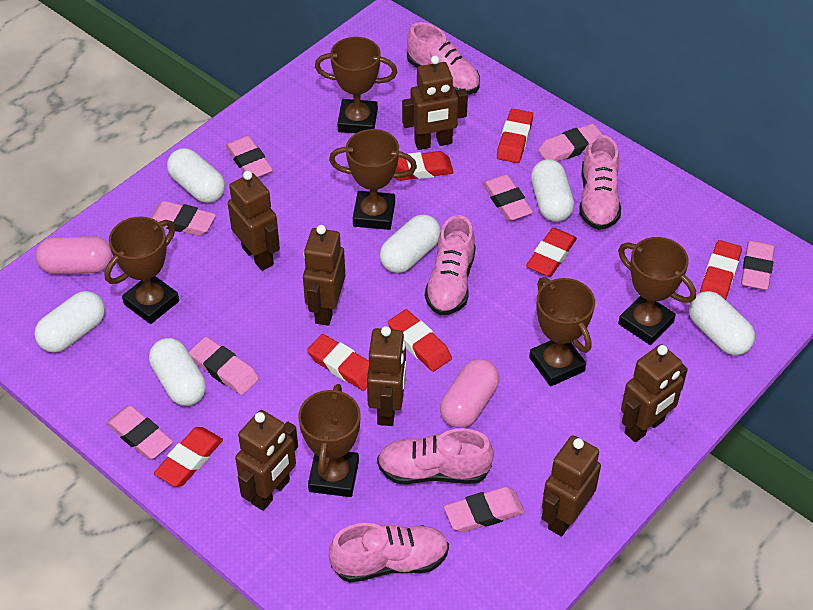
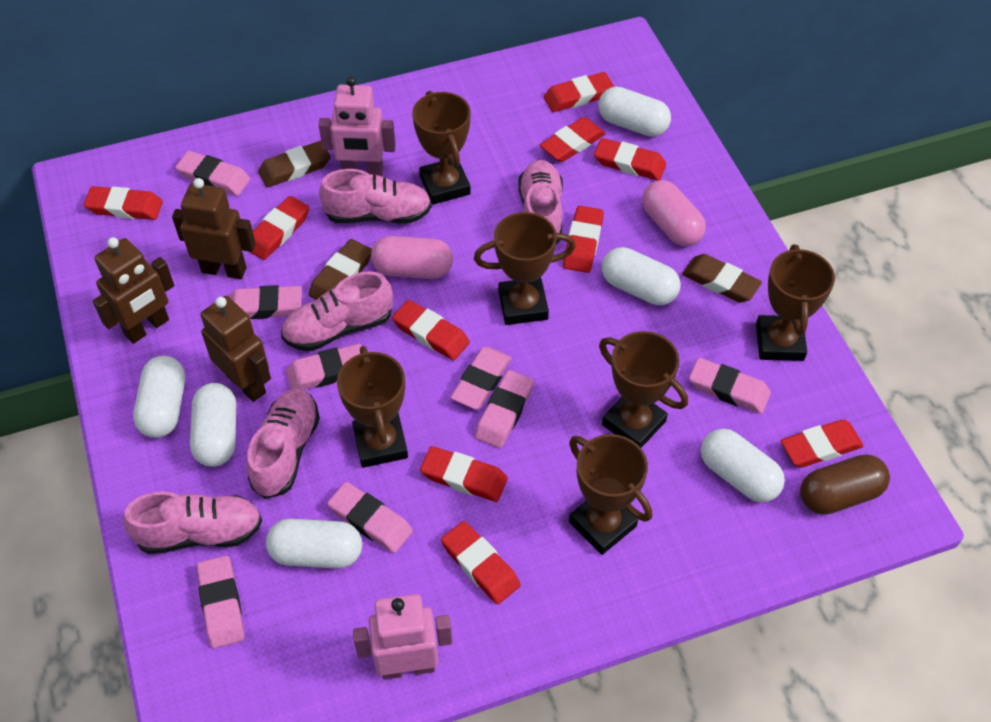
brown capsule: 0 -> 1
brown eraser: 0 -> 3
brown robot: 7 -> 3
pink robot: 0 -> 2
red eraser: 7 -> 10

